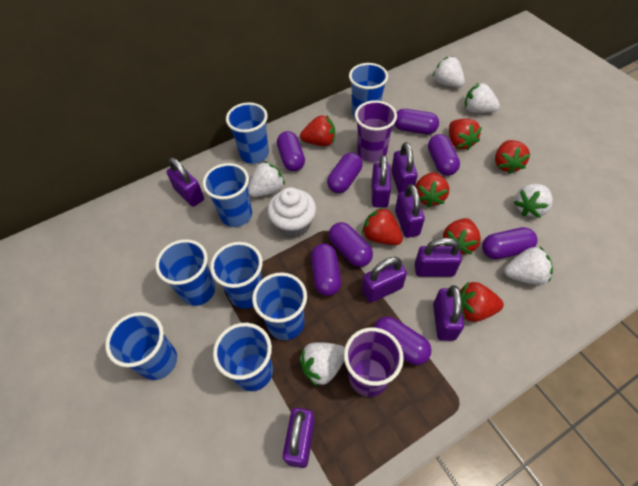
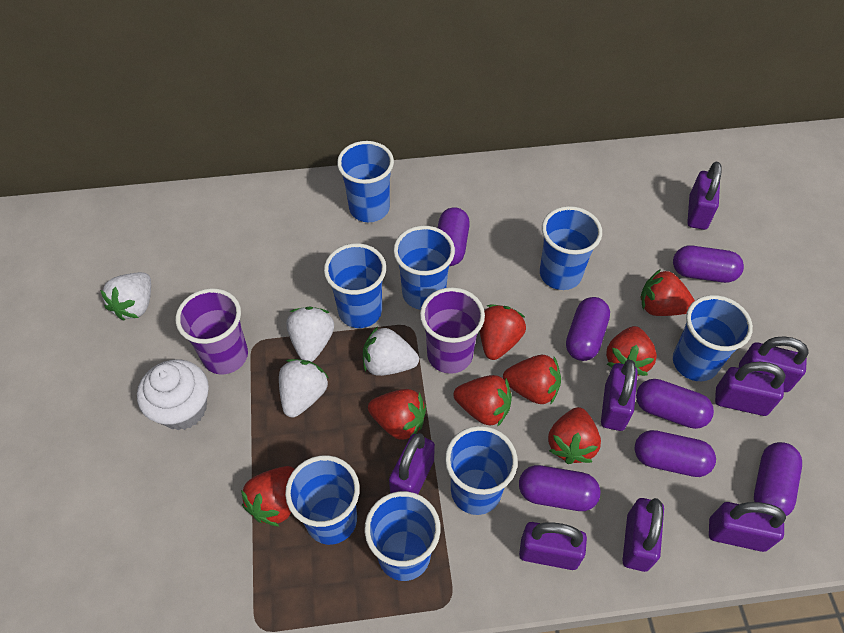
purple capsule: 8 -> 7
red strawberry: 7 -> 8
white strawberry: 6 -> 4

